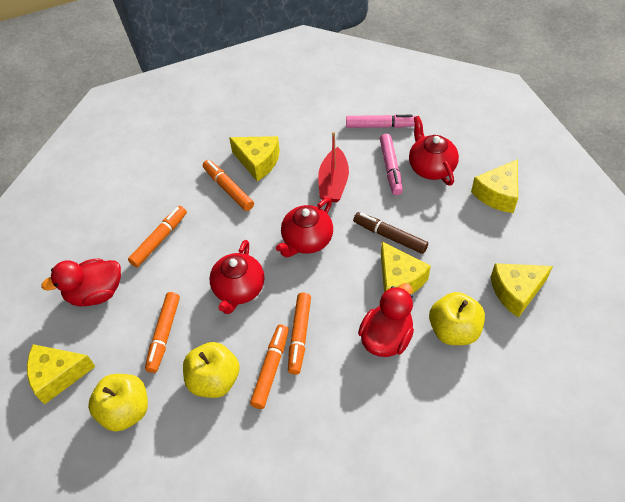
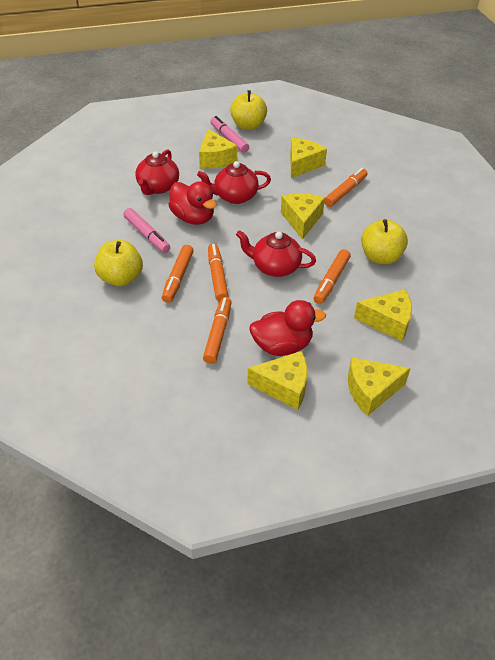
brown marker: 1 -> 0
red boat: 1 -> 0
yellow cheese: 5 -> 6

